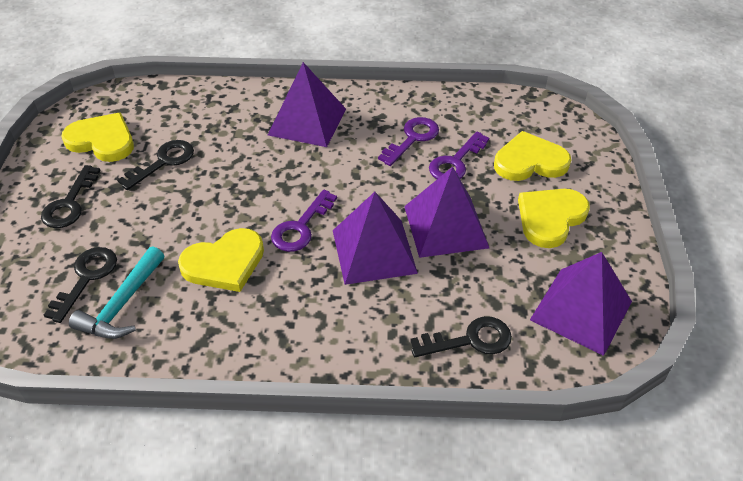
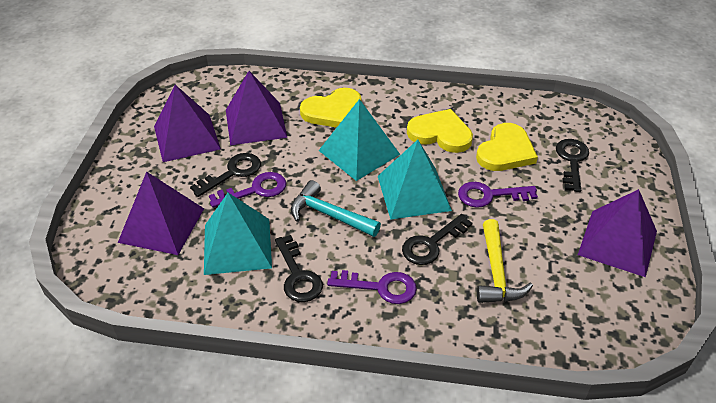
turquoise pyramid: 0 -> 3
yellow hammer: 0 -> 1
yellow heart: 4 -> 3

